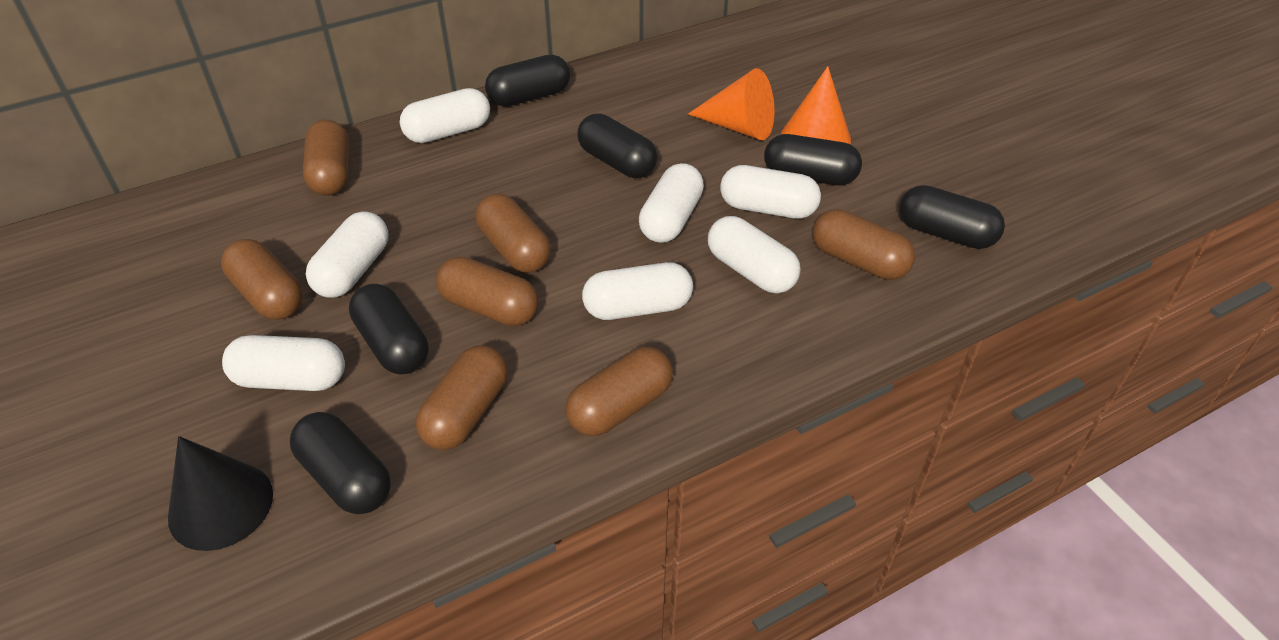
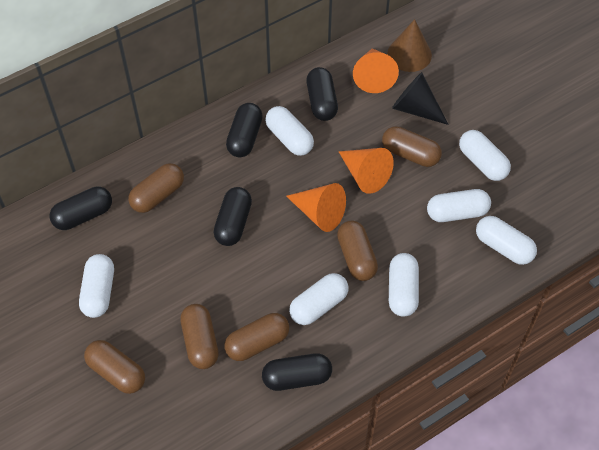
black capsule: 6 -> 5
brown capsule: 7 -> 6
brown cone: 0 -> 1
orange cone: 2 -> 3

